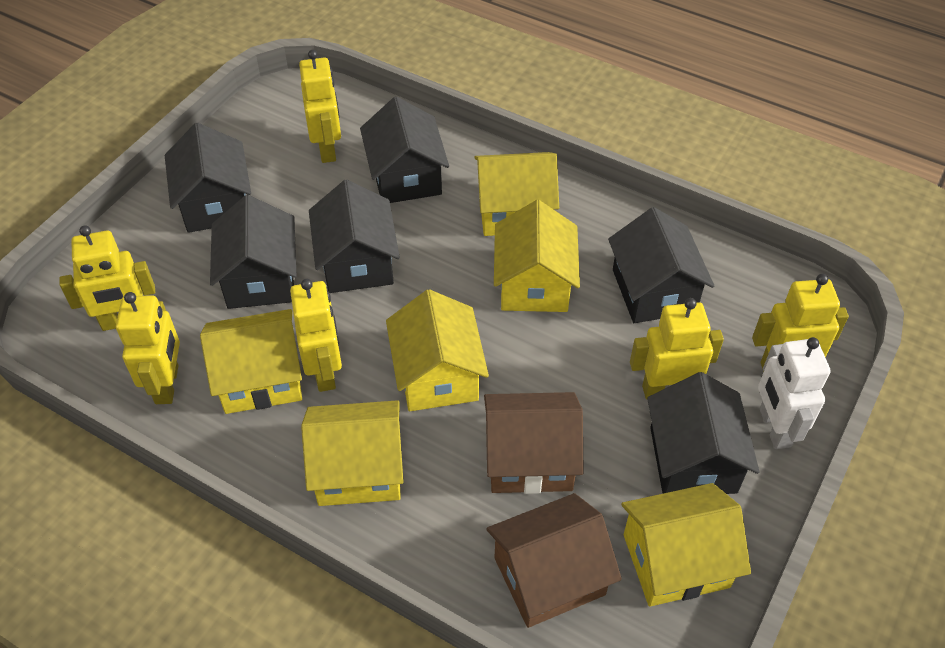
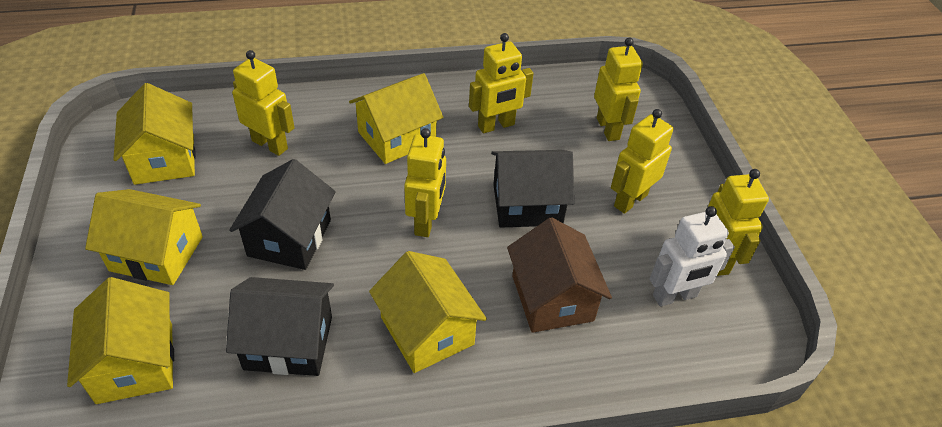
black house: 6 -> 3
brown house: 2 -> 1
yellow house: 6 -> 5

